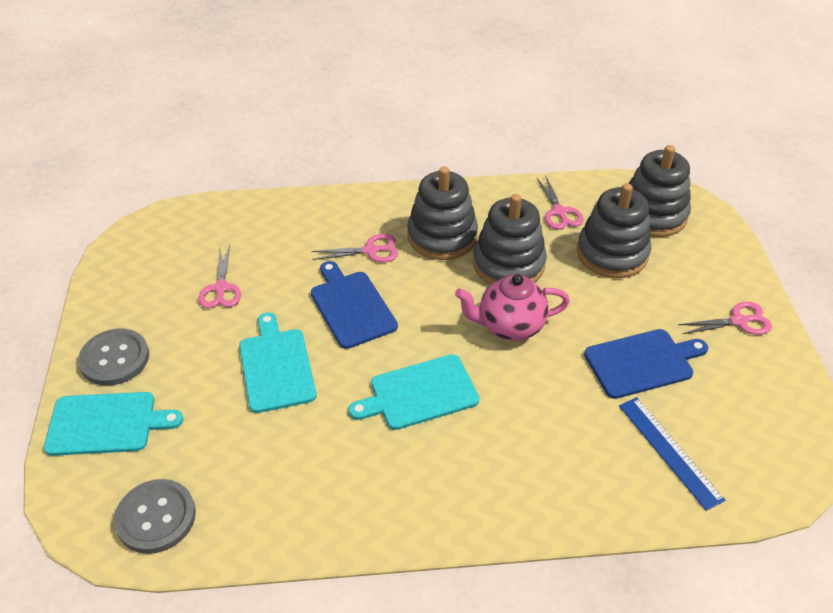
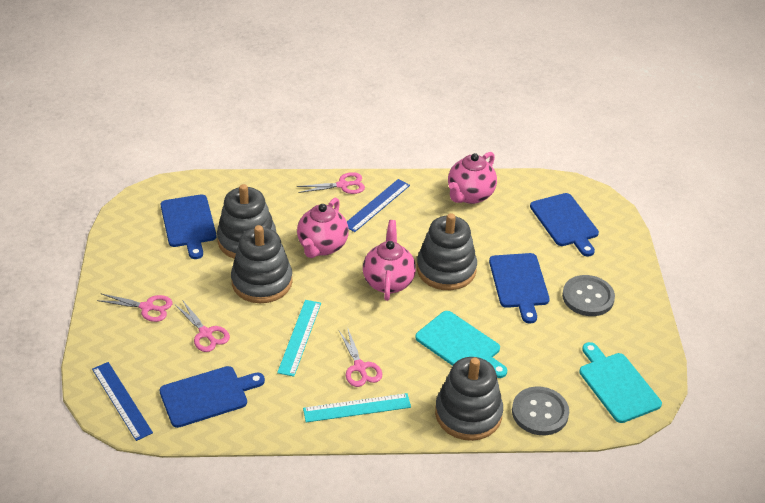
blue cutting board: 2 -> 4
blue ruler: 1 -> 2
pink teapot: 1 -> 3
turquoise cutting board: 3 -> 2
turquoise ruler: 0 -> 2

